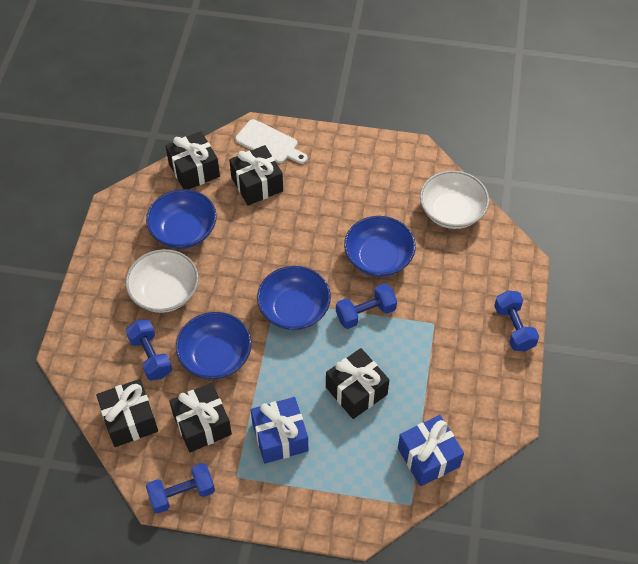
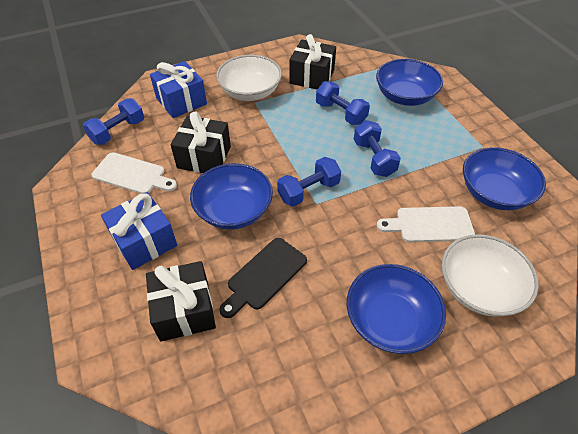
black cutting board: 0 -> 1
black gift: 5 -> 3
white cutting board: 1 -> 2

